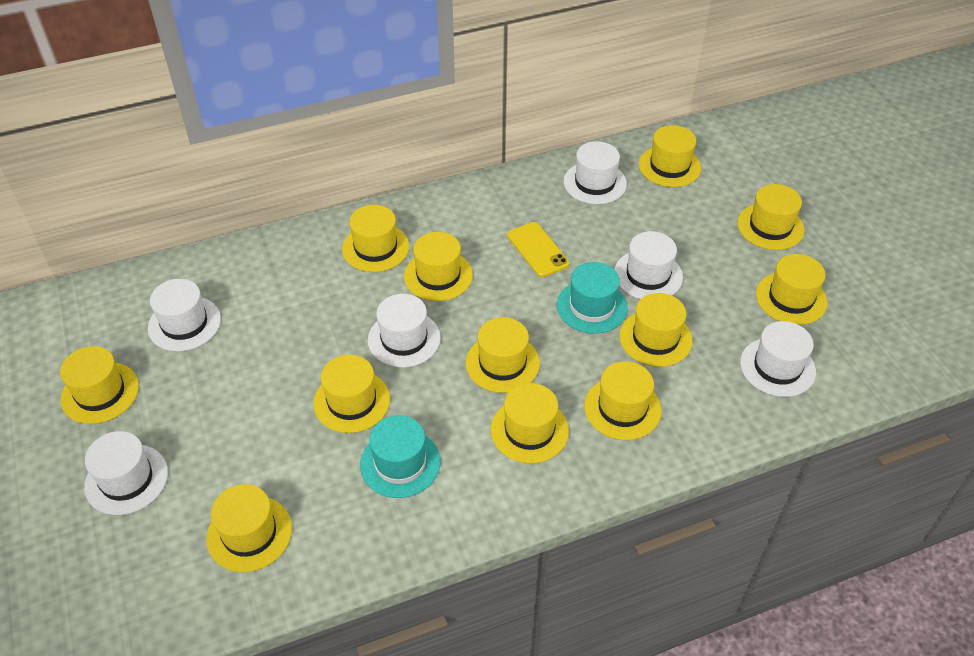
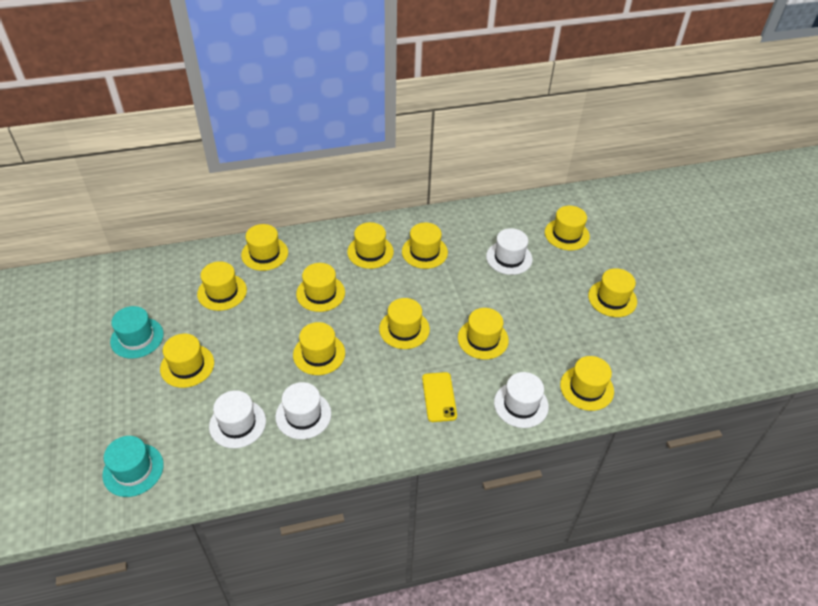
white hat: 6 -> 4

